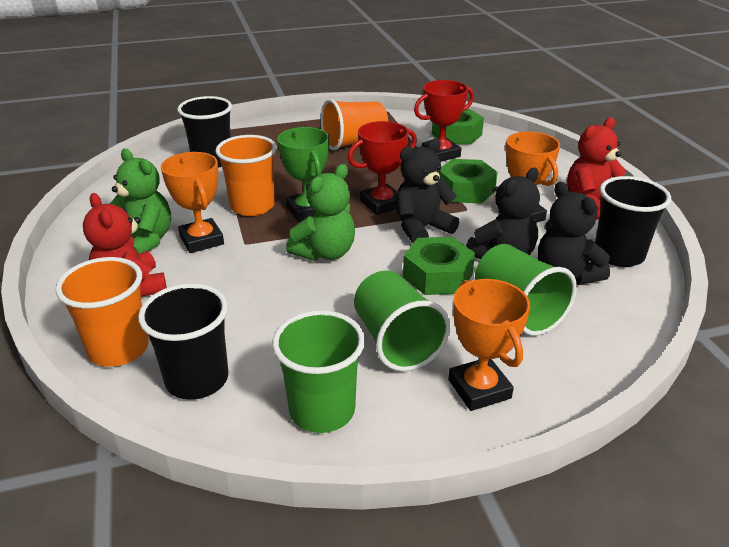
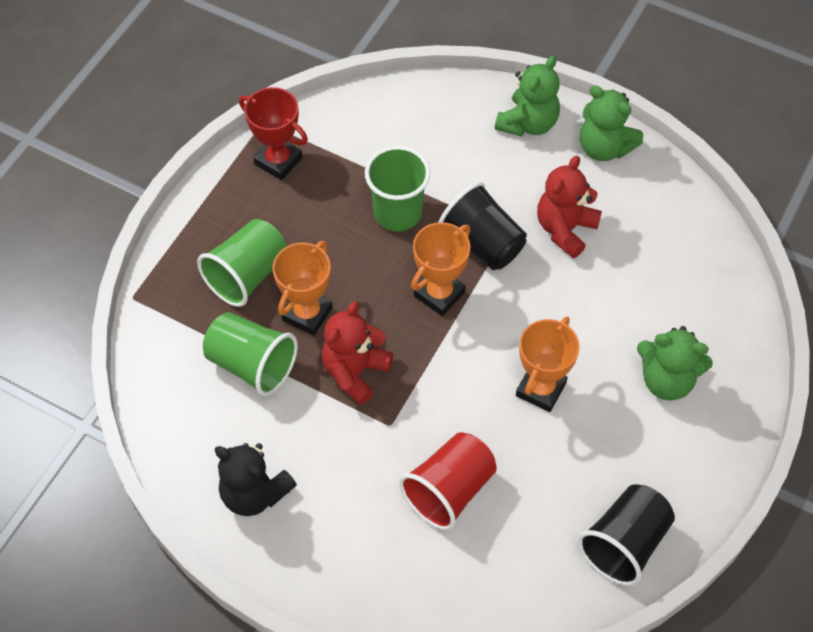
black cup: 3 -> 2
black teddy bear: 3 -> 1
green nut: 3 -> 0
green teddy bear: 2 -> 3
green trophy: 1 -> 0
orange cup: 3 -> 0
red cup: 0 -> 1
red trophy: 2 -> 1

